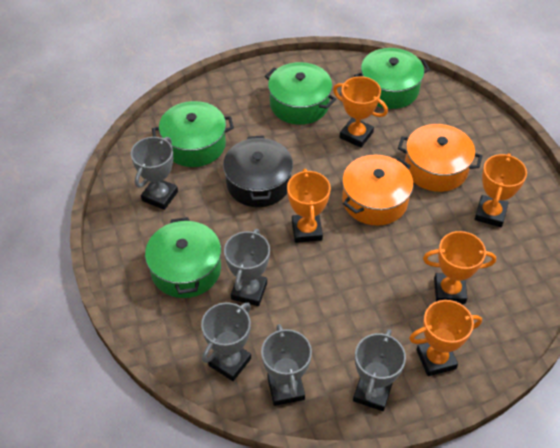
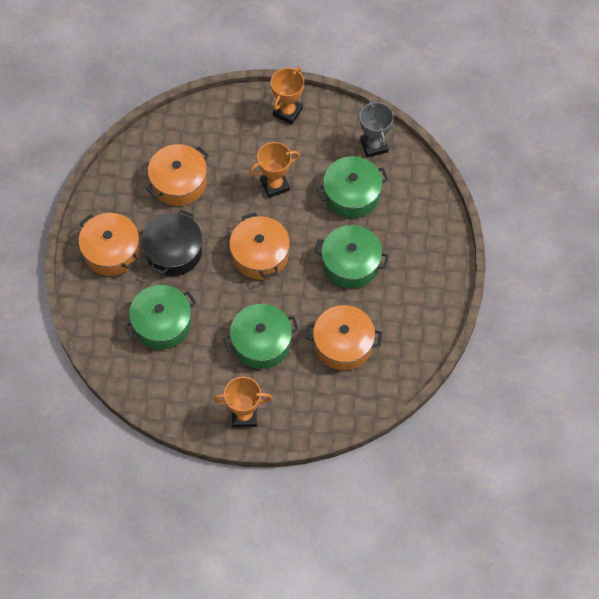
grey trophy: 5 -> 1
orange pot: 2 -> 4
orange trophy: 5 -> 3

